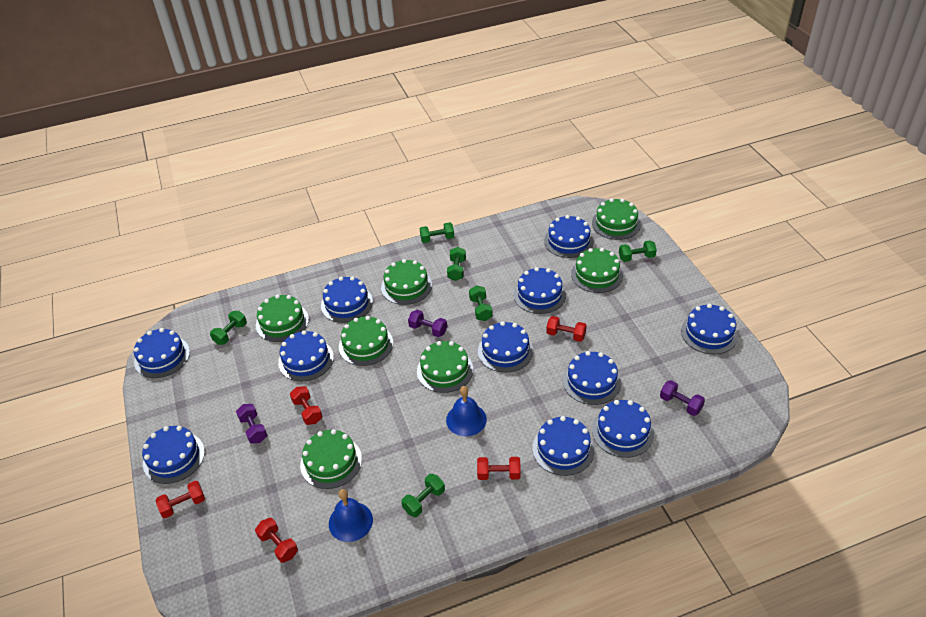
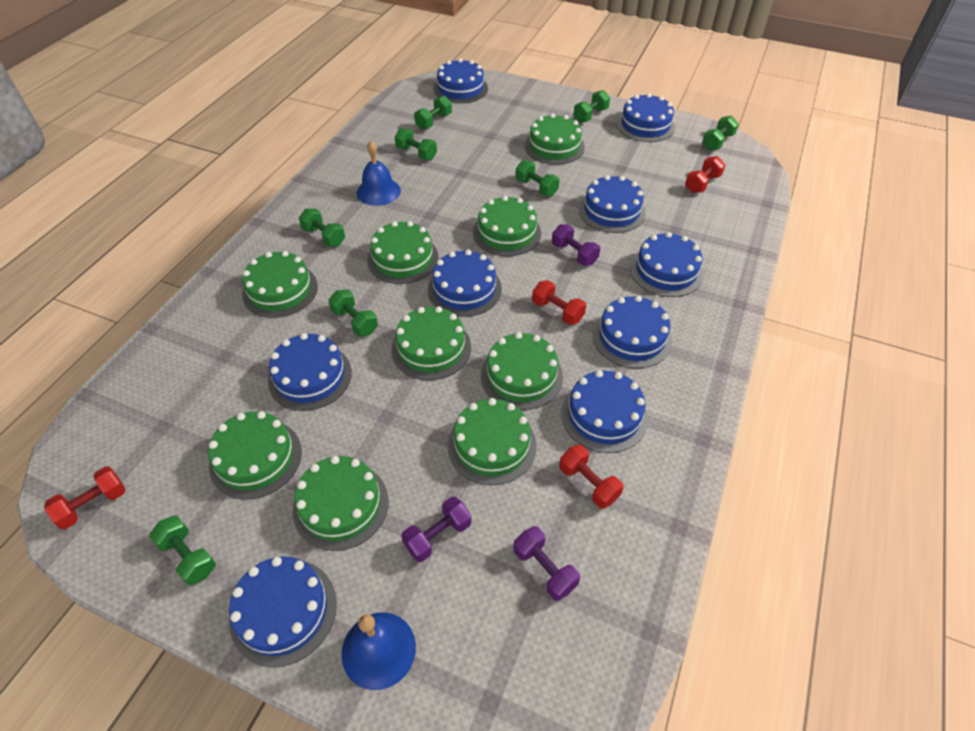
blue cake: 11 -> 9
green cake: 7 -> 9
green dumbbell: 6 -> 8
red dumbbell: 5 -> 4

